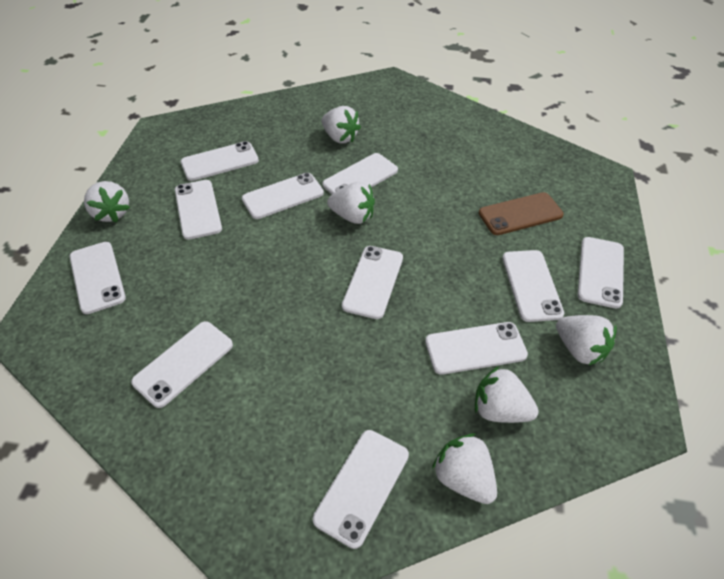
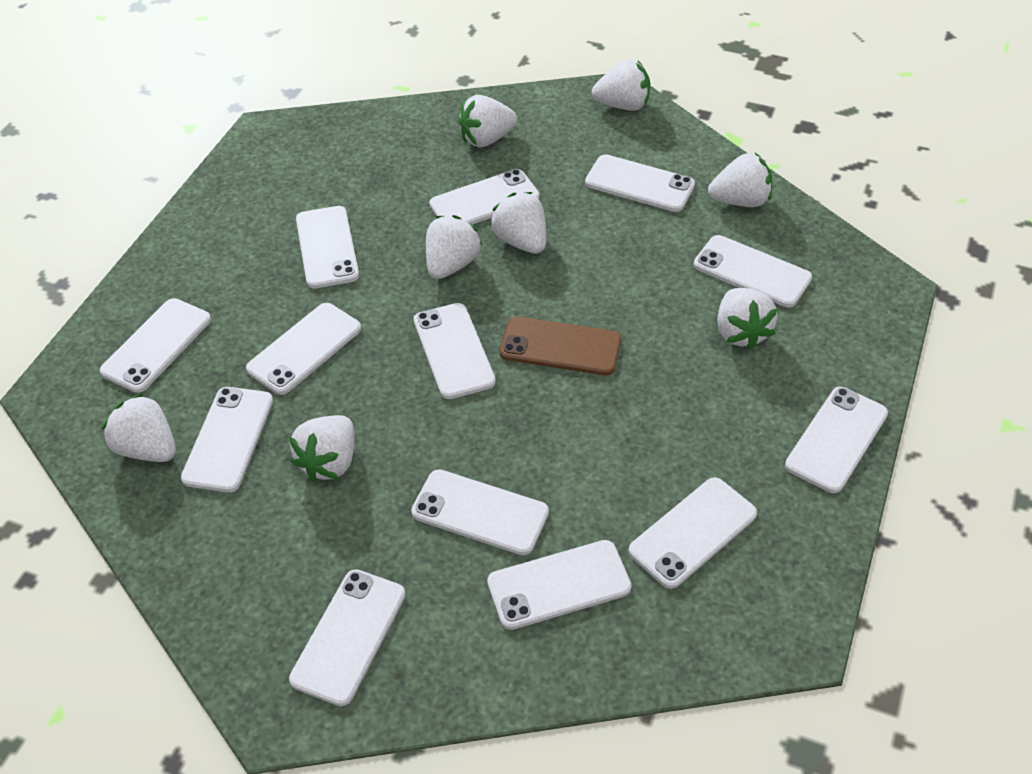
white phone: 11 -> 13
white strawberry: 6 -> 8

